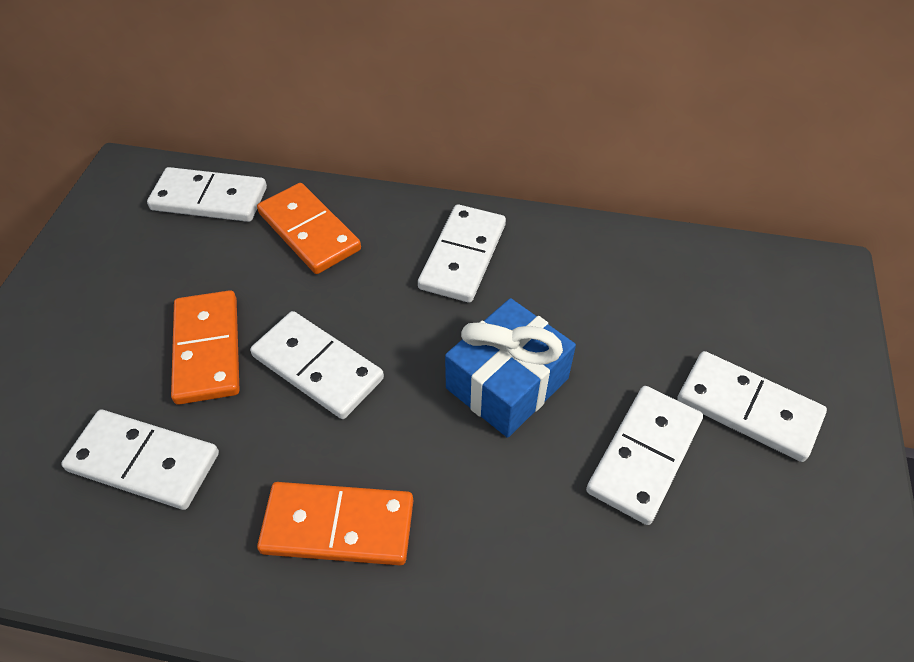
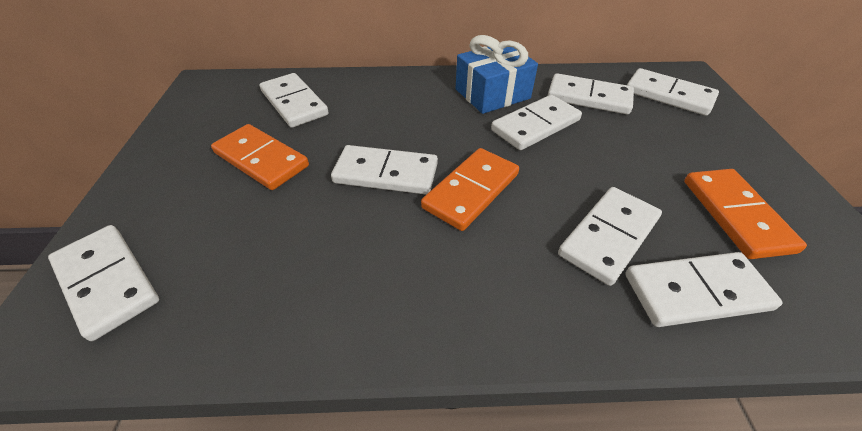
white domino: 6 -> 8

